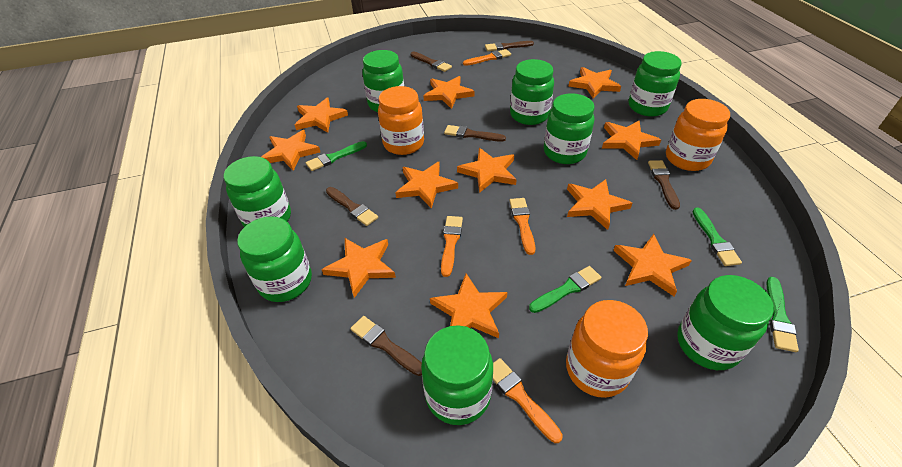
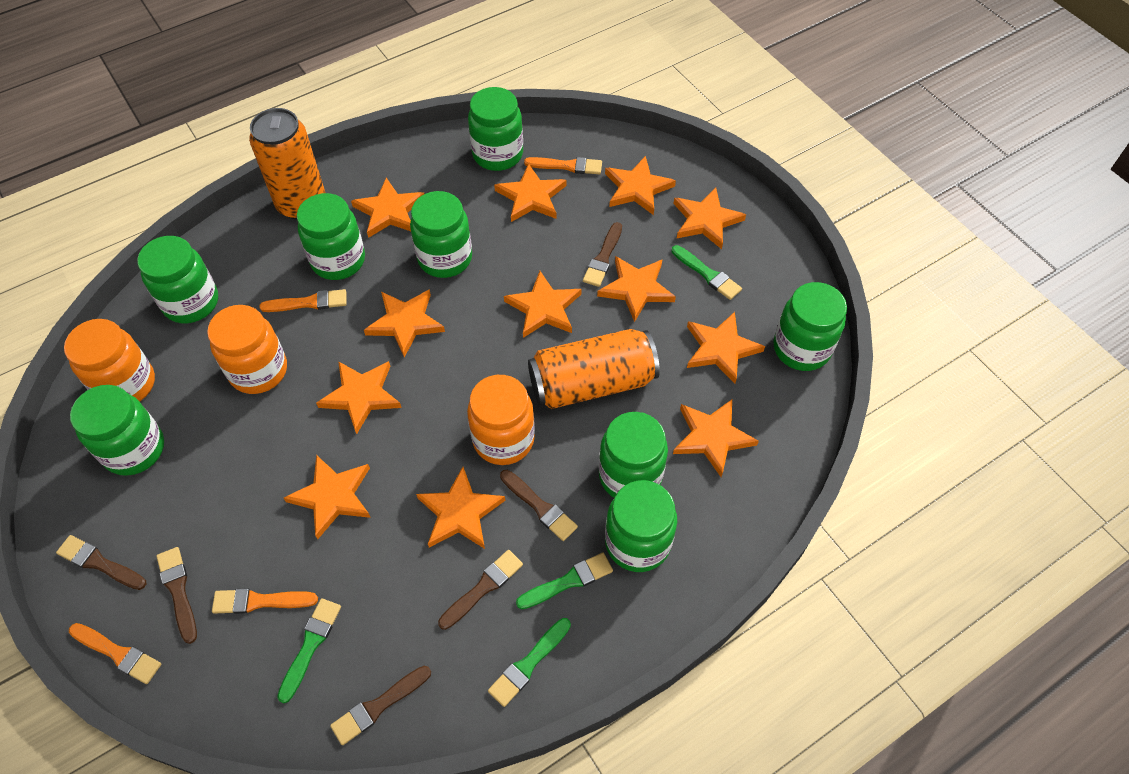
orange can: 0 -> 2
orange star: 11 -> 12

